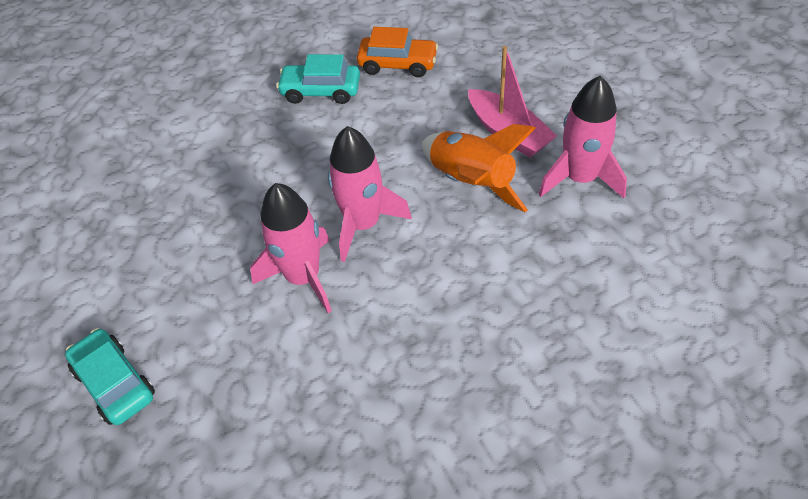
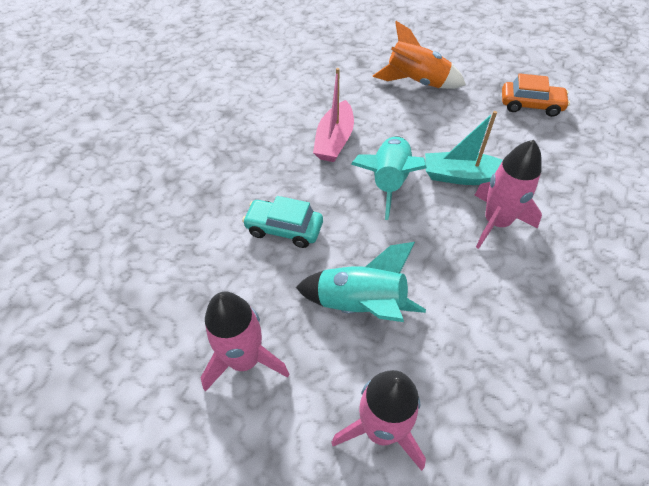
turquoise boat: 0 -> 1
turquoise car: 2 -> 1
turquoise rocket: 0 -> 2

